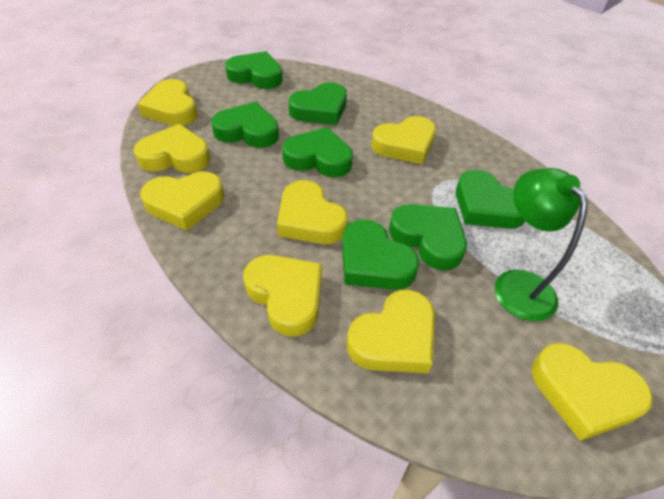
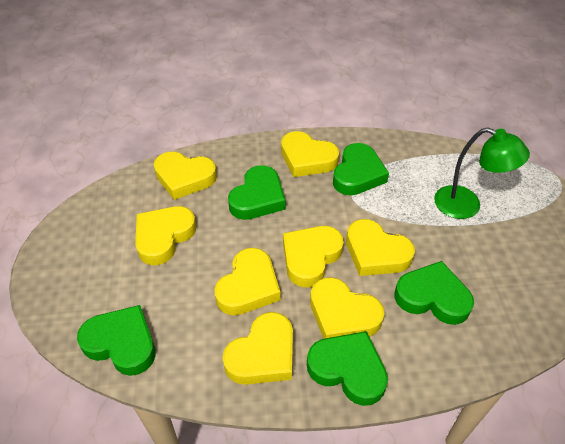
green heart: 7 -> 5

